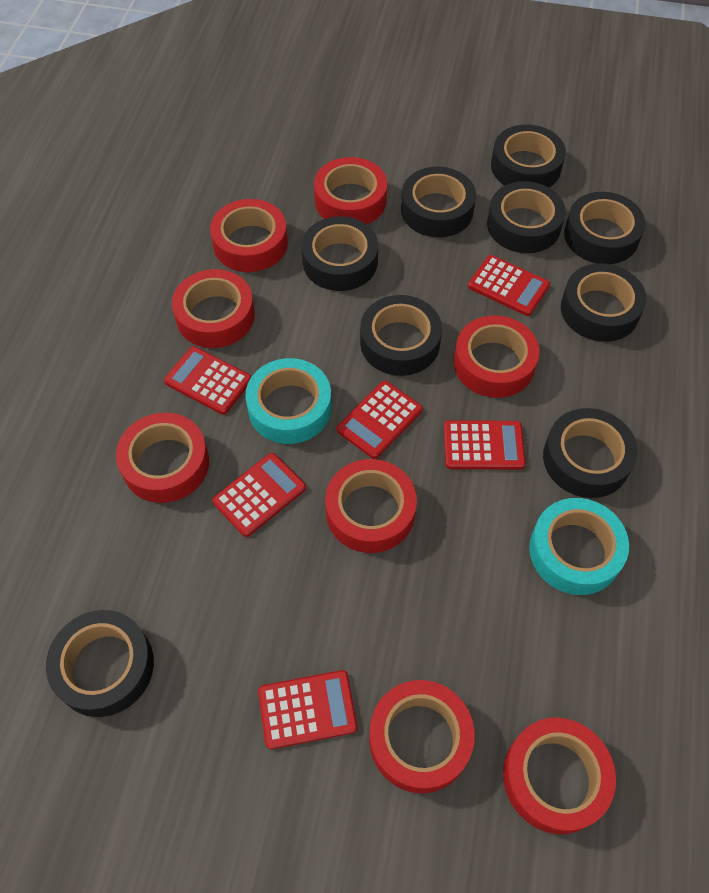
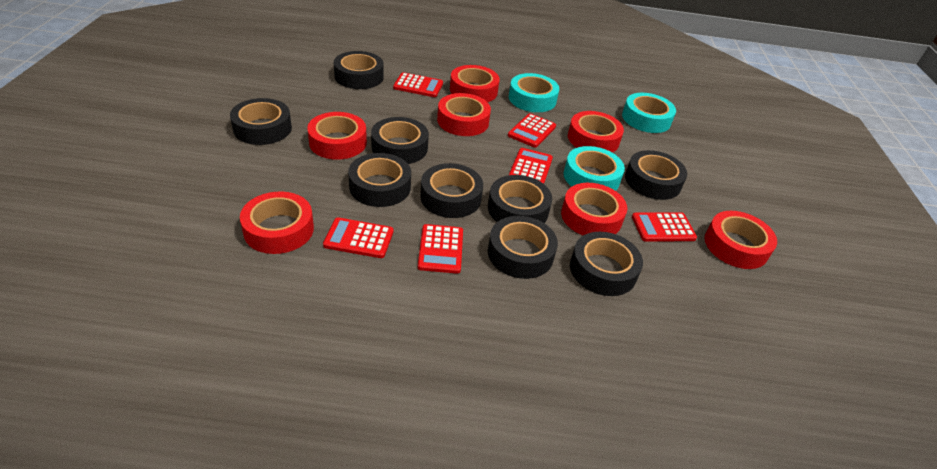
red tape: 8 -> 7
turquoise tape: 2 -> 3

